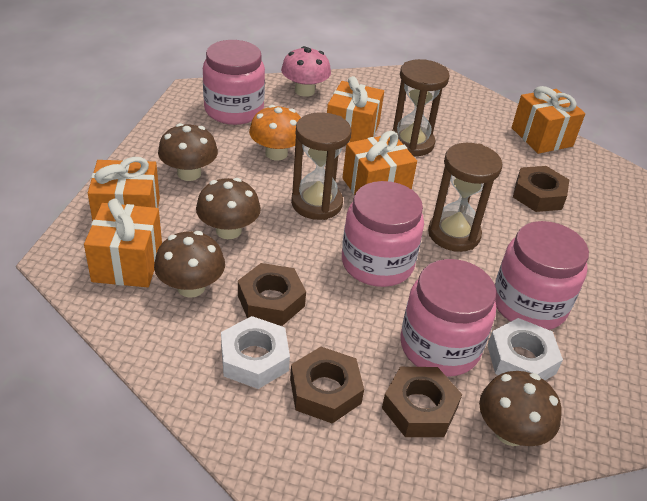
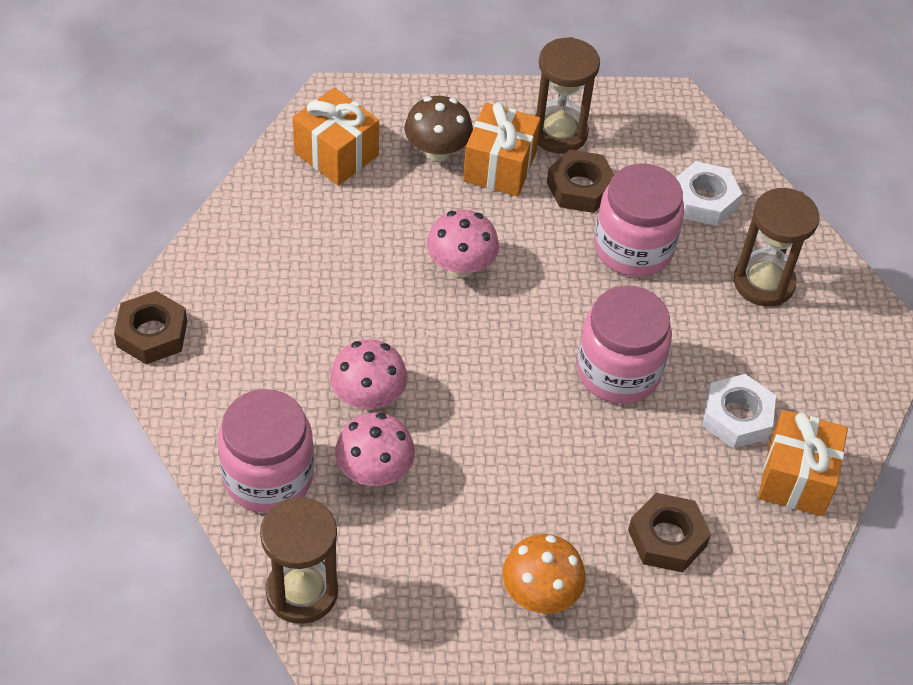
brown mushroom: 4 -> 1
brown nut: 4 -> 3
orange gift: 5 -> 3
pink jar: 4 -> 3
pink mushroom: 1 -> 3

